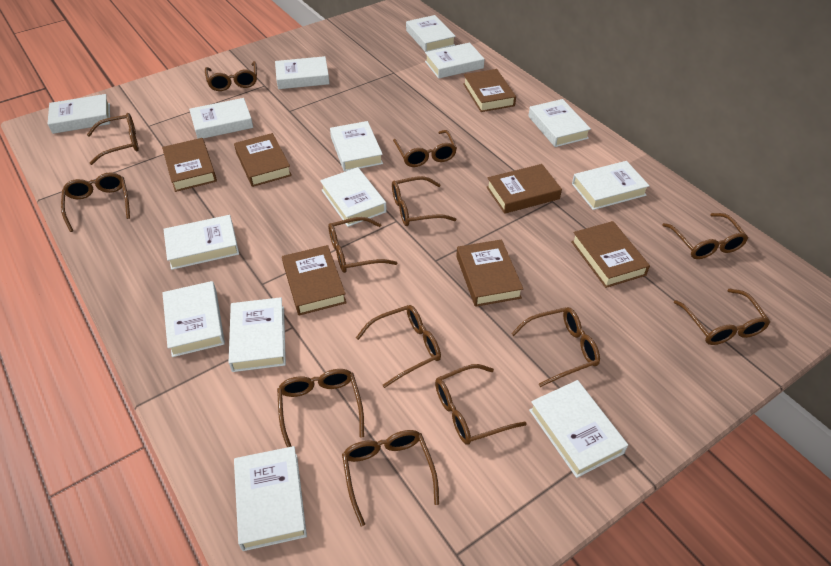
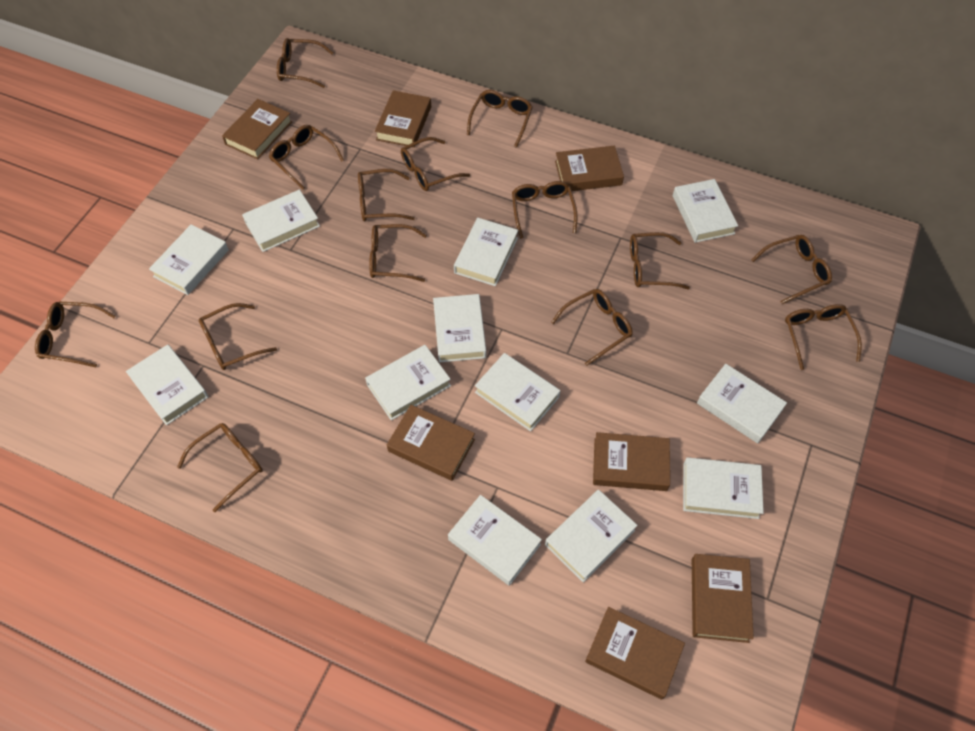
brown glasses: 13 -> 14
white book: 14 -> 12

